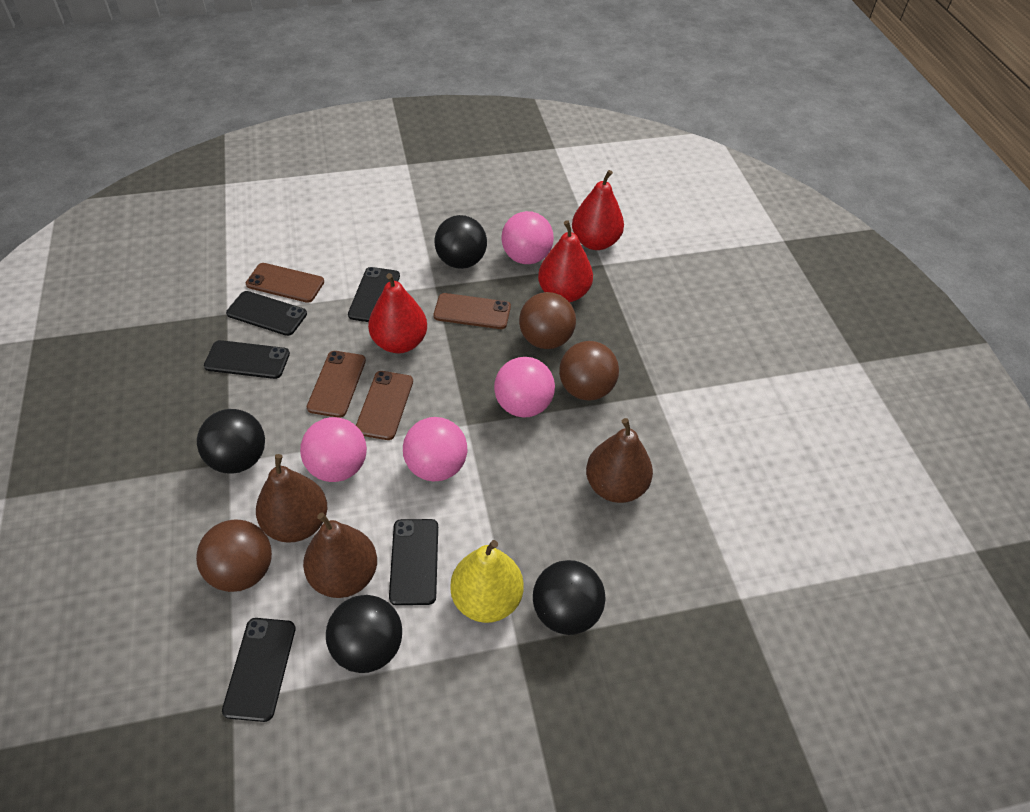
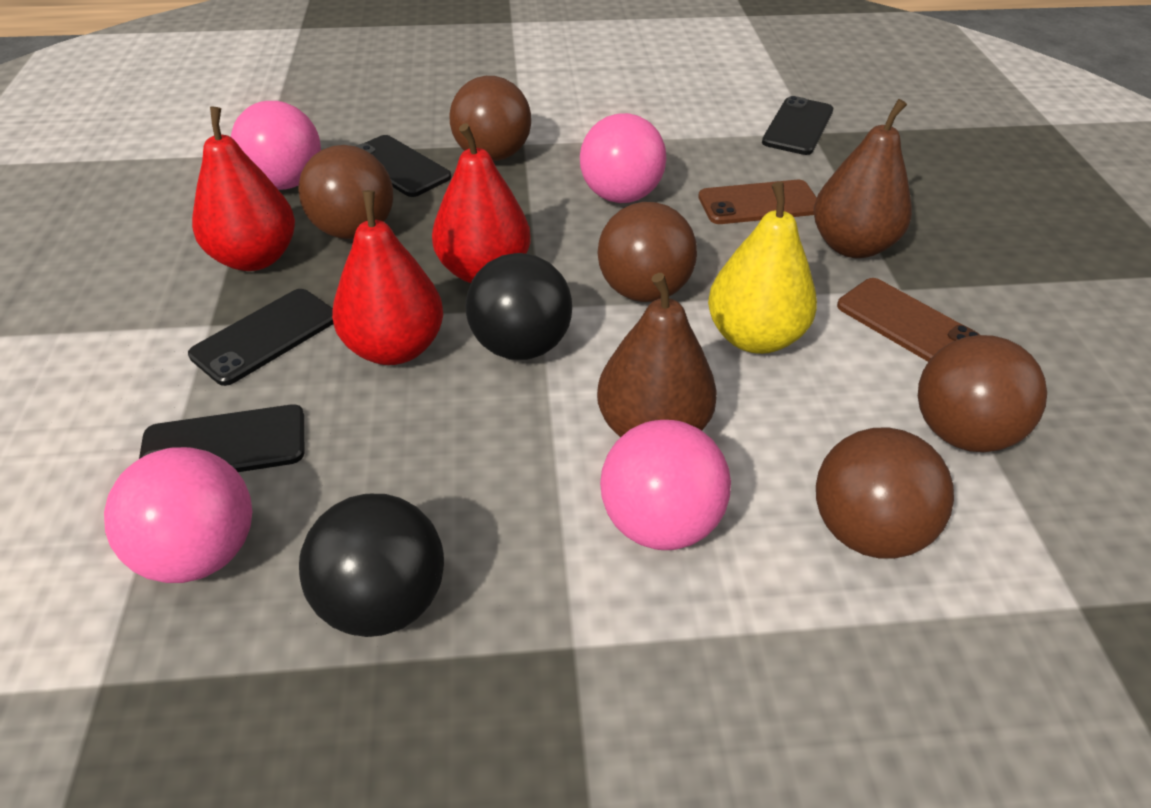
black ball: 4 -> 2
black phone: 5 -> 4
brown ball: 3 -> 5
brown pear: 3 -> 2
brown phone: 4 -> 2

